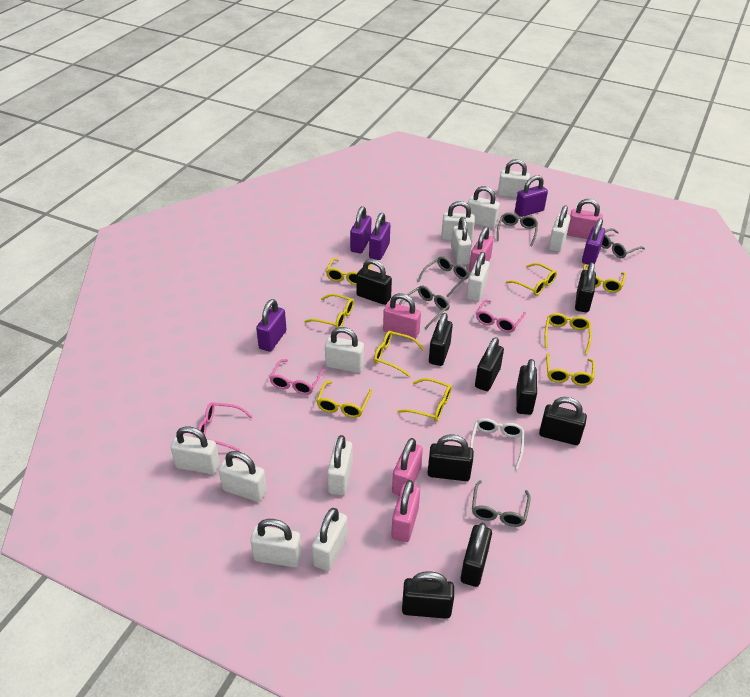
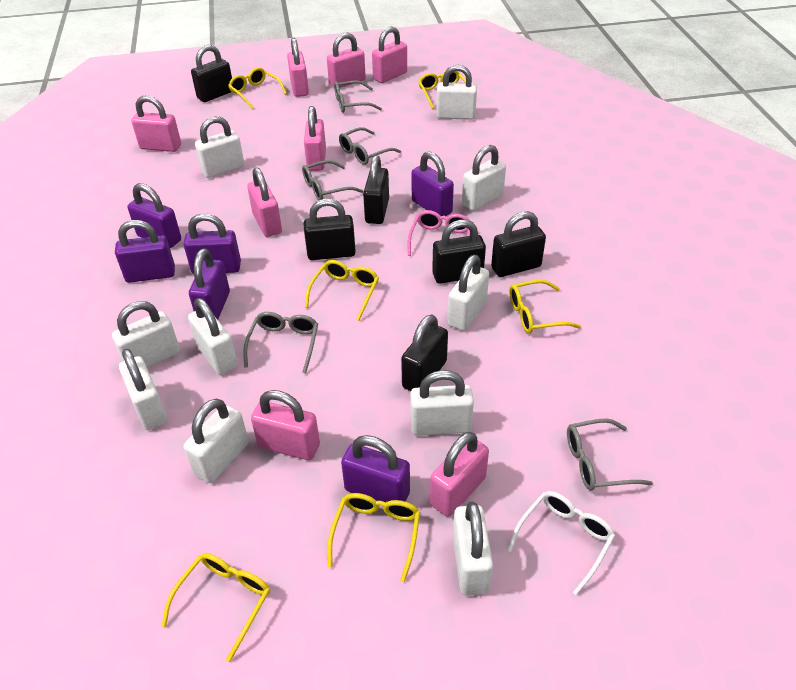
black padlock: 9 -> 6
pink glasses: 3 -> 1
pink padlock: 5 -> 8
purple padlock: 5 -> 6
white padlock: 12 -> 10
yellow glasses: 9 -> 6

